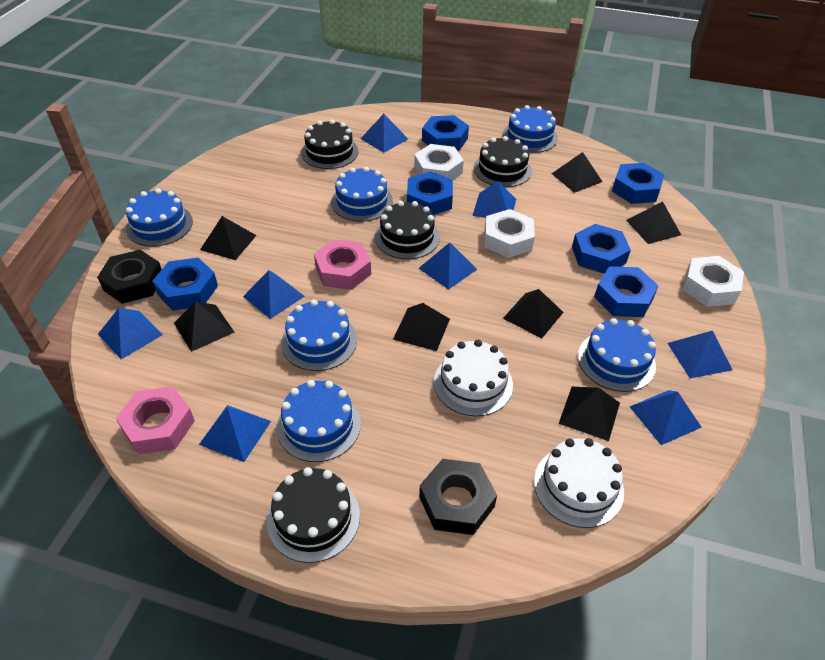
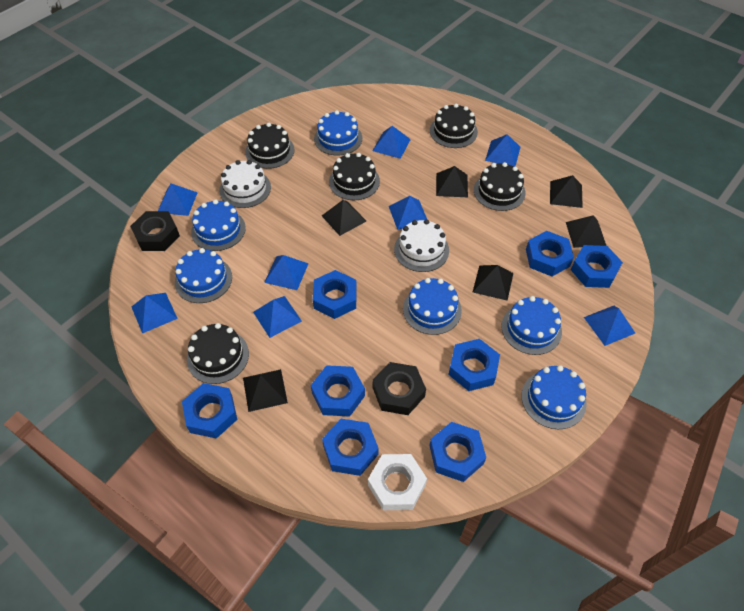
black cake: 4 -> 5
black pyramid: 7 -> 6
blue nut: 6 -> 8
pink nut: 2 -> 0
white nut: 3 -> 1

